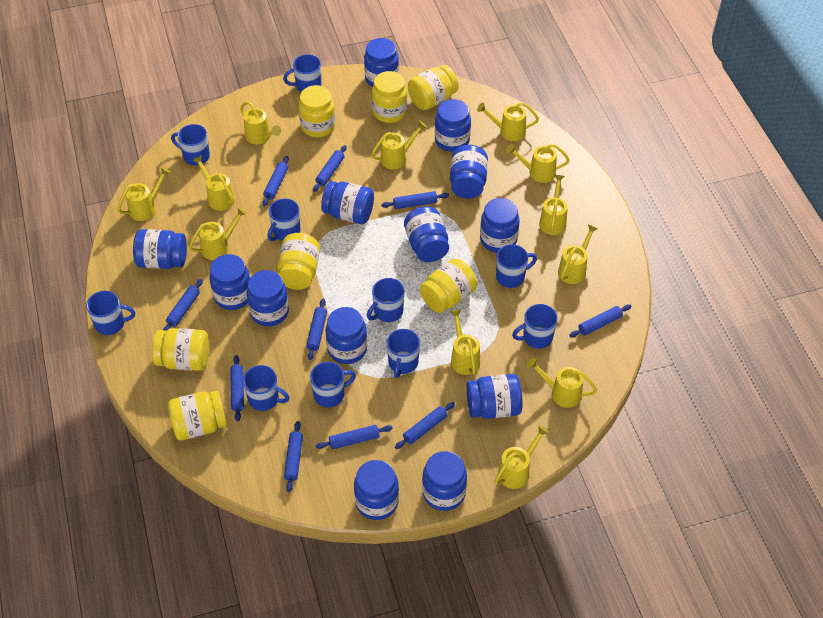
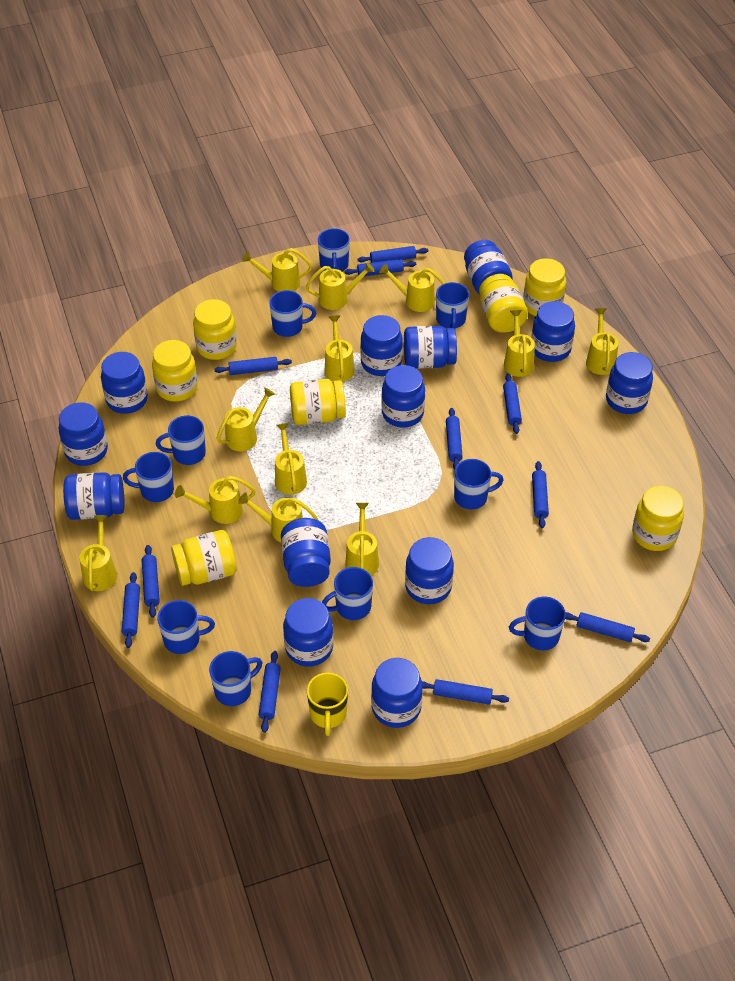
blue rolling pin: 10 -> 11
yellow mug: 0 -> 1

